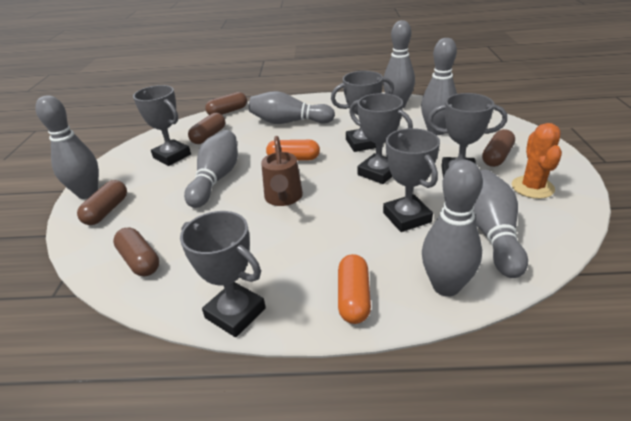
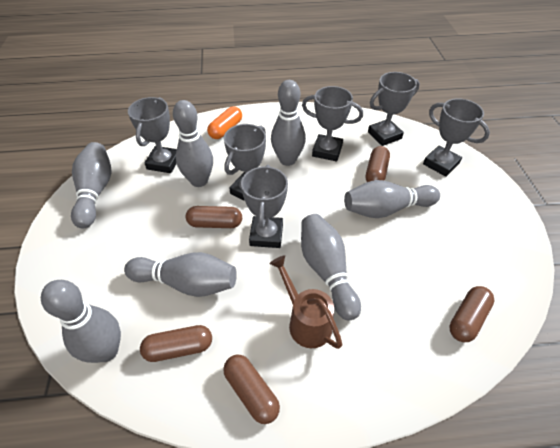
orange cactus: 1 -> 0
orange capsule: 2 -> 1

